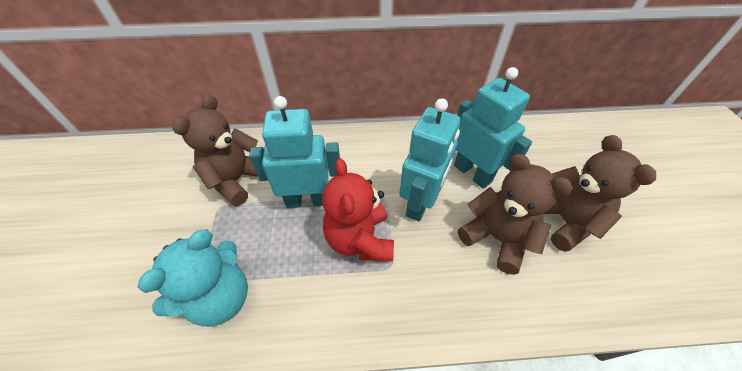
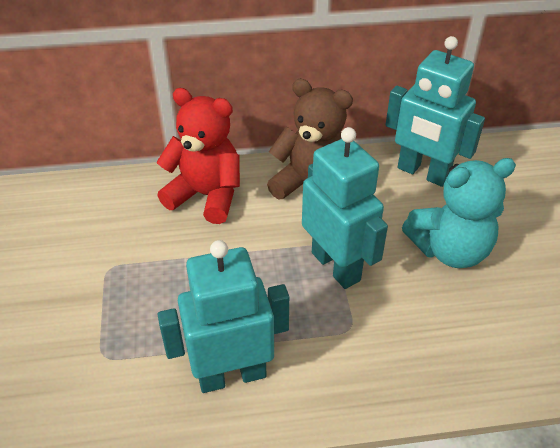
brown teddy bear: 3 -> 1

